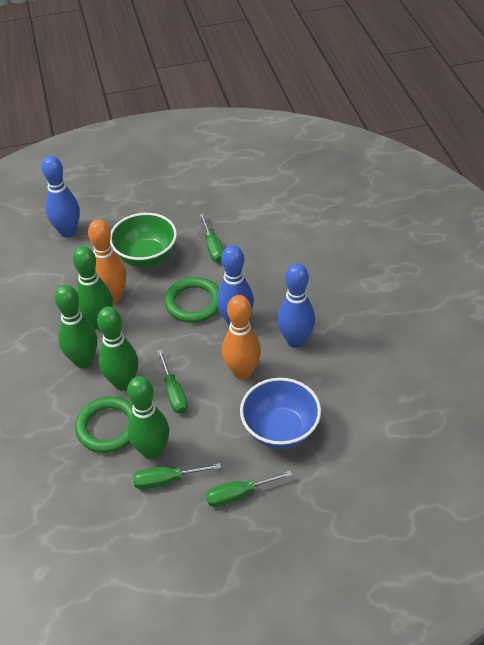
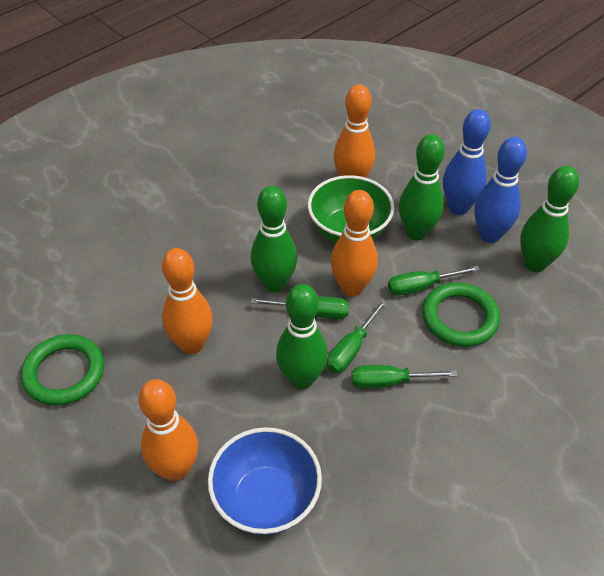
blue bowling pin: 3 -> 2
orange bowling pin: 2 -> 4

